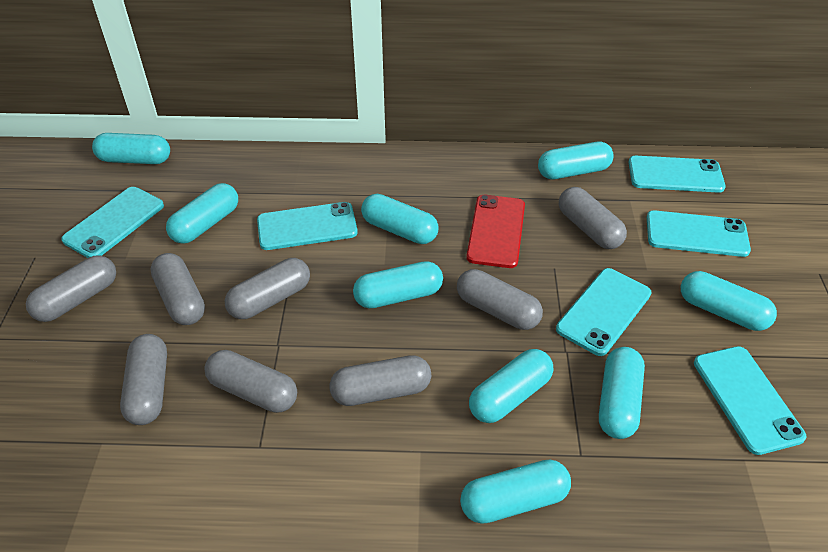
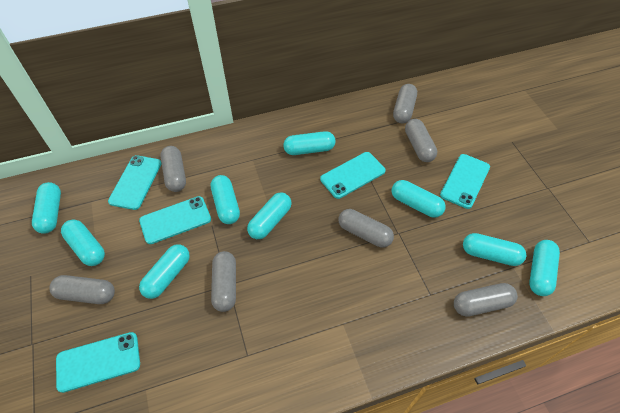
grey capsule: 8 -> 7
red phone: 1 -> 0
turquoise phone: 6 -> 5

